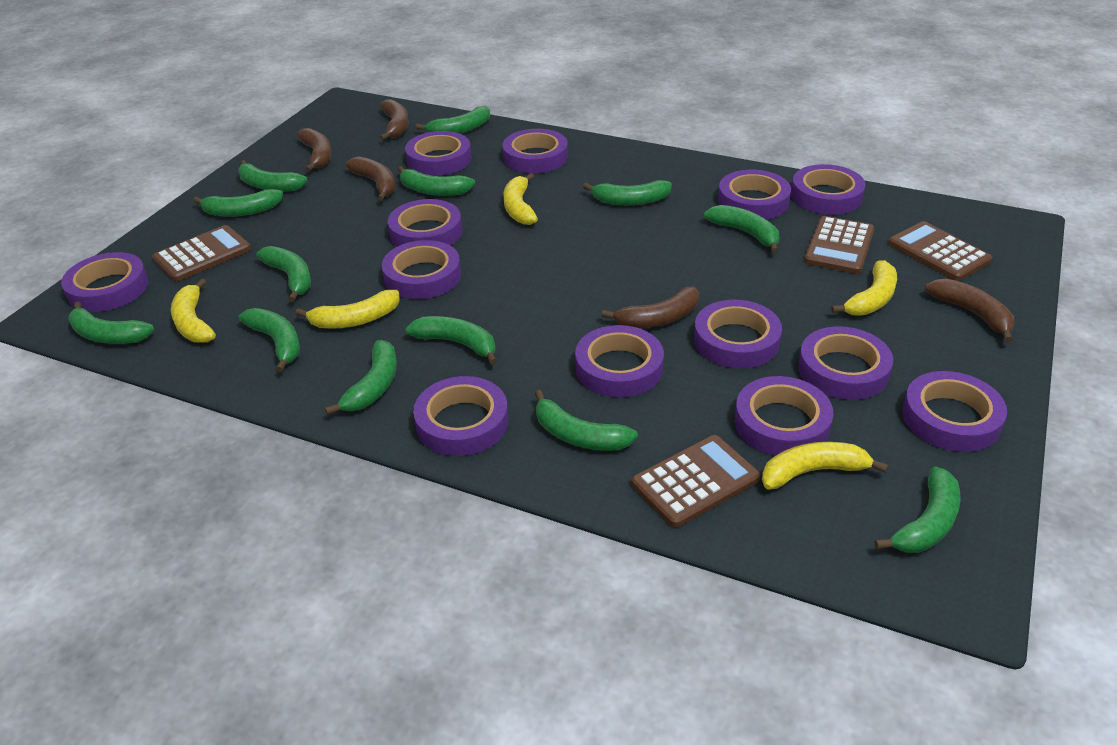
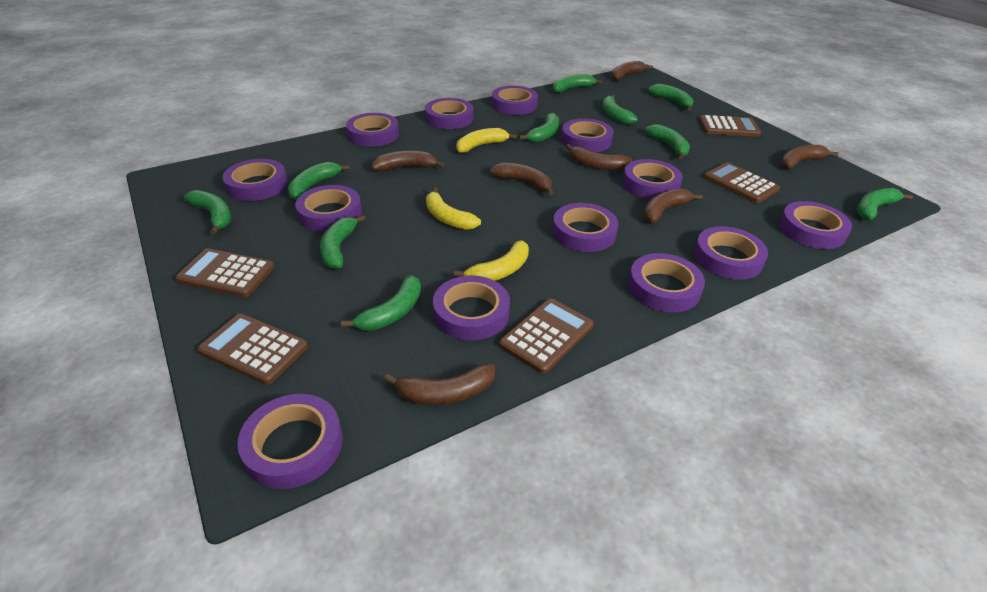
brown banana: 5 -> 7
brown calculator: 4 -> 5
green banana: 13 -> 10
yellow banana: 5 -> 3

